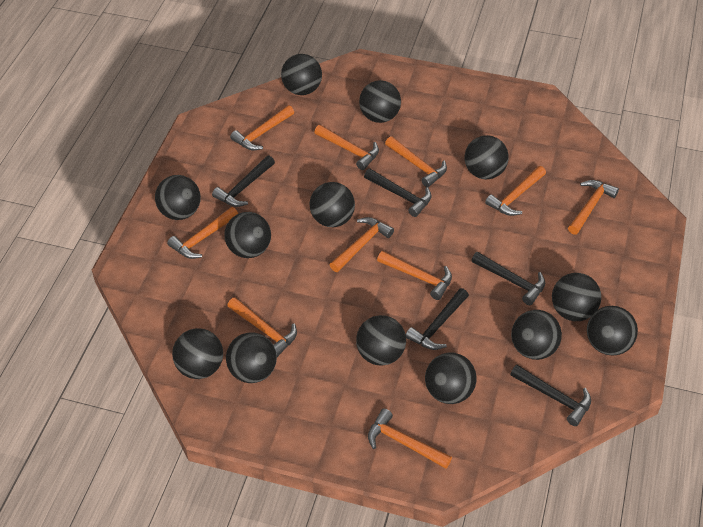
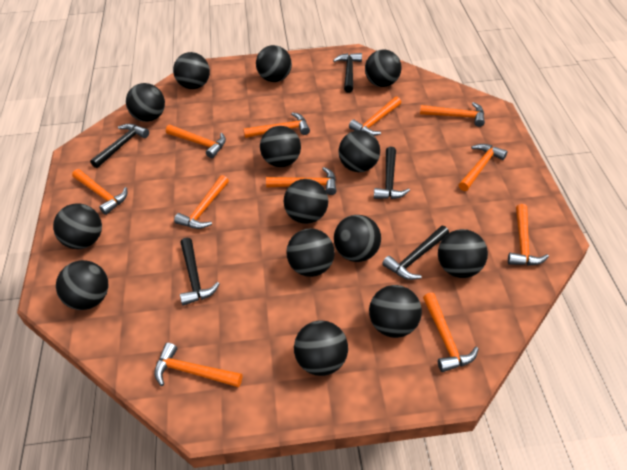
black ball: 13 -> 14
orange hammer: 10 -> 11

